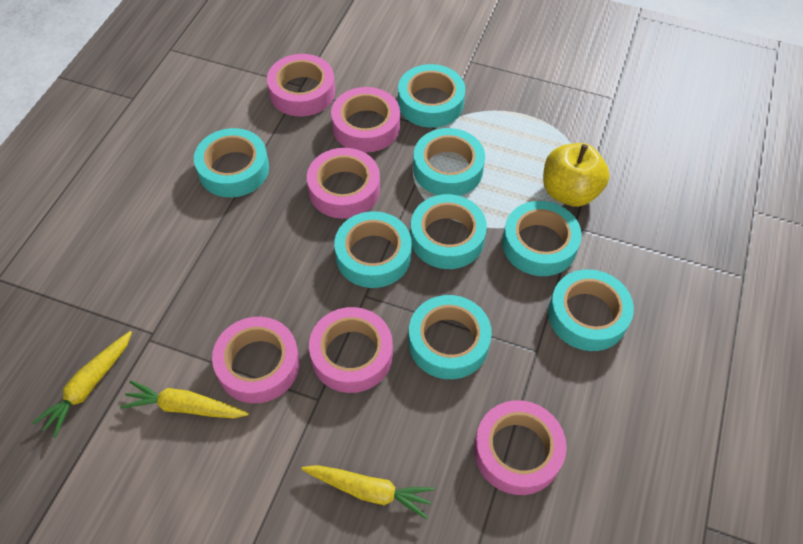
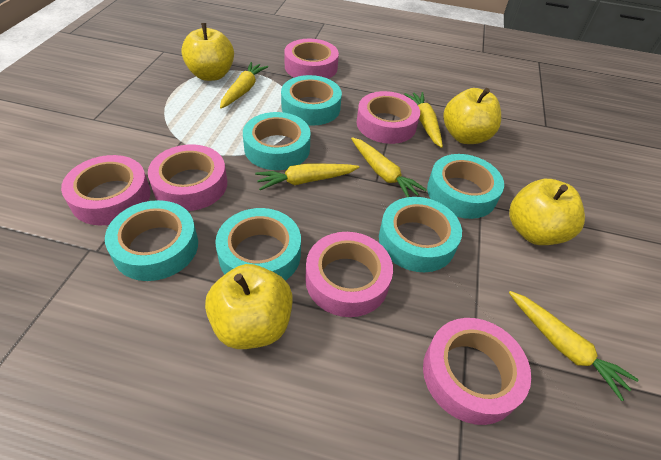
turquoise tape: 8 -> 6
yellow apple: 1 -> 4
yellow carrot: 3 -> 5

